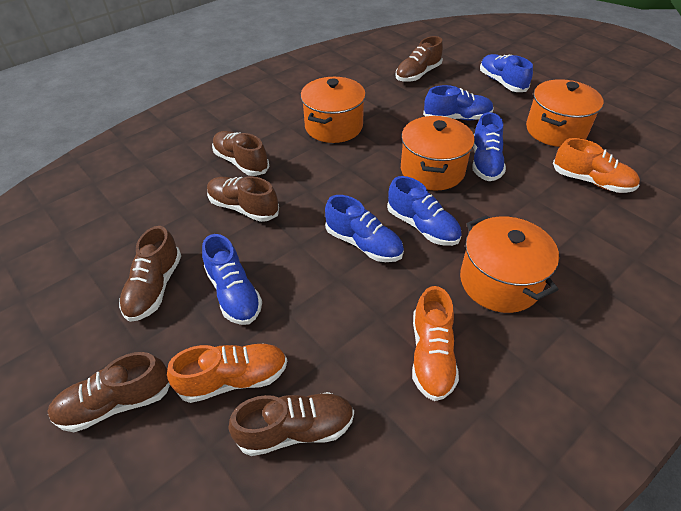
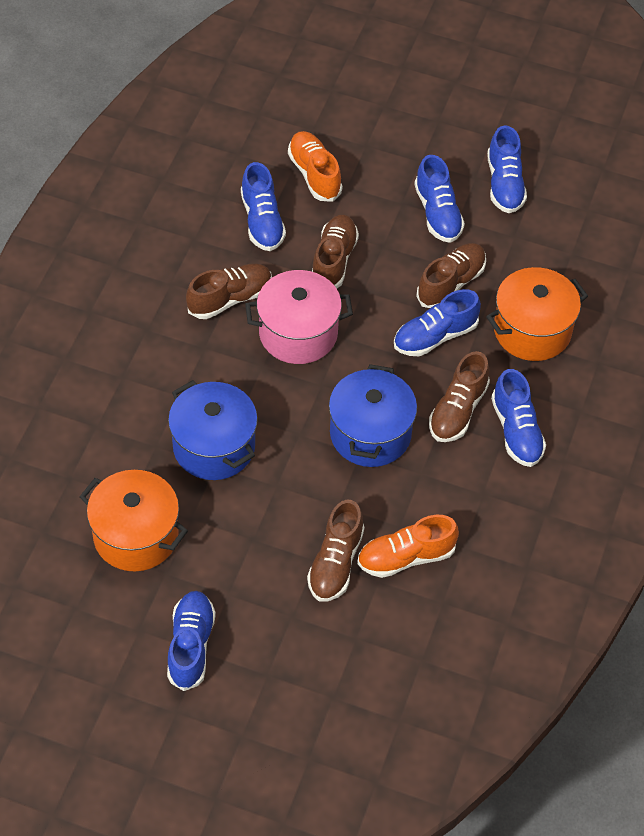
blue pot: 0 -> 2
brown shoe: 6 -> 5
orange pot: 4 -> 2
orange shoe: 3 -> 2
pink pot: 0 -> 1

